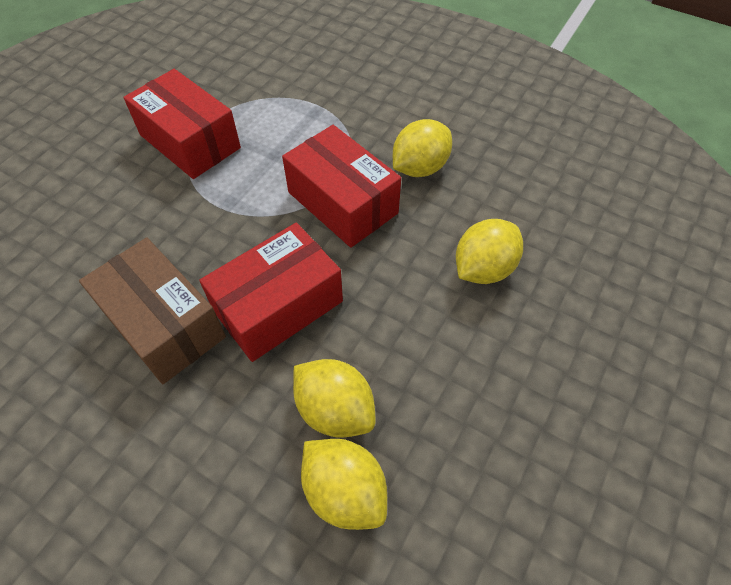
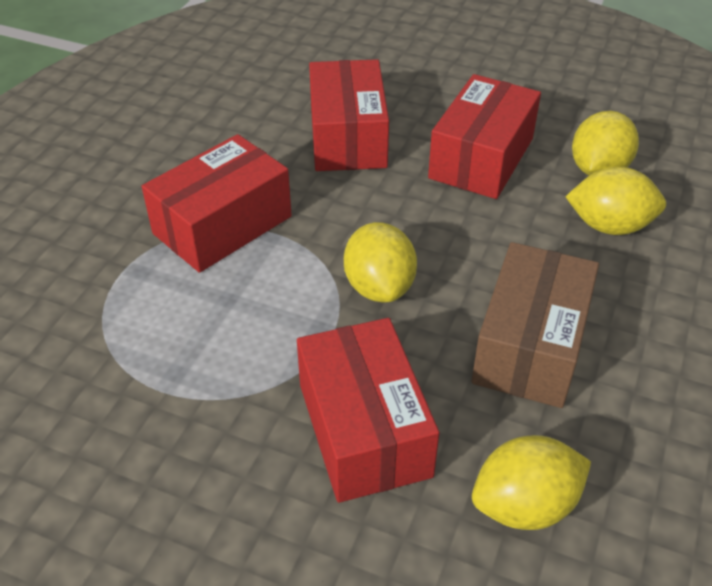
red box: 3 -> 4

